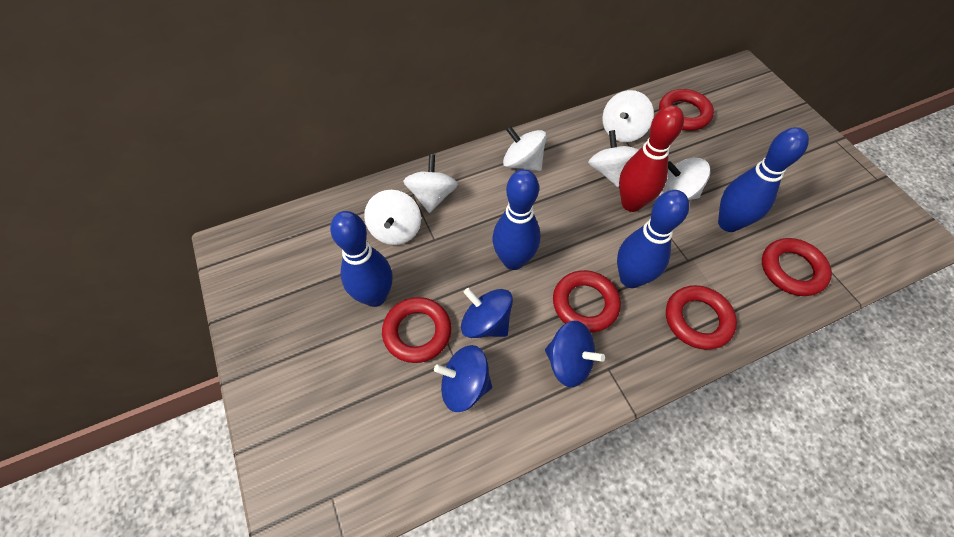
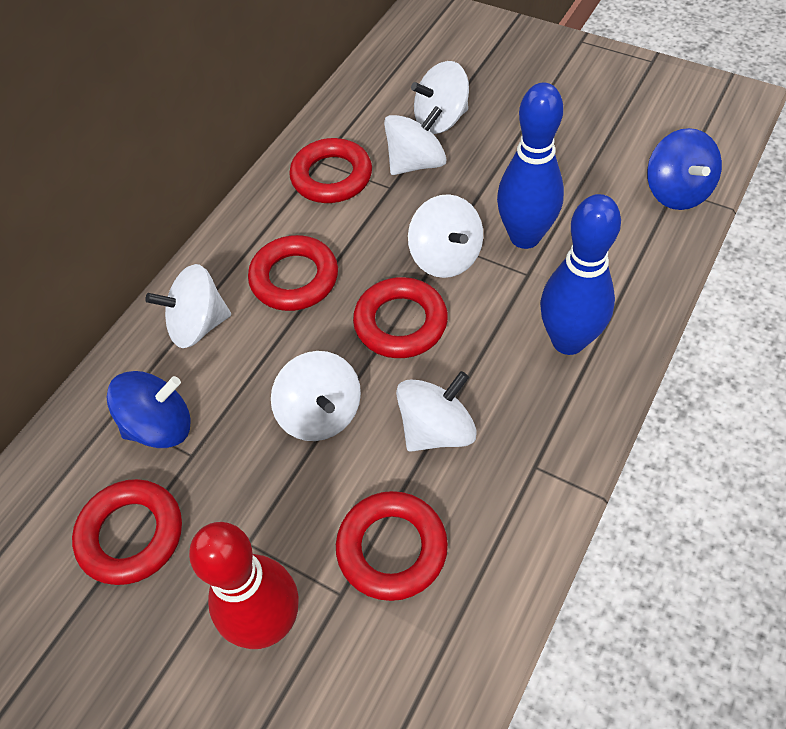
blue bowling pin: 4 -> 2
blue spinning top: 3 -> 2

